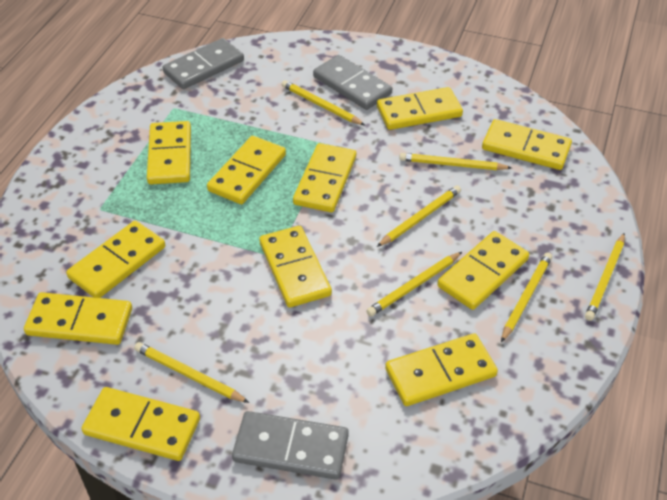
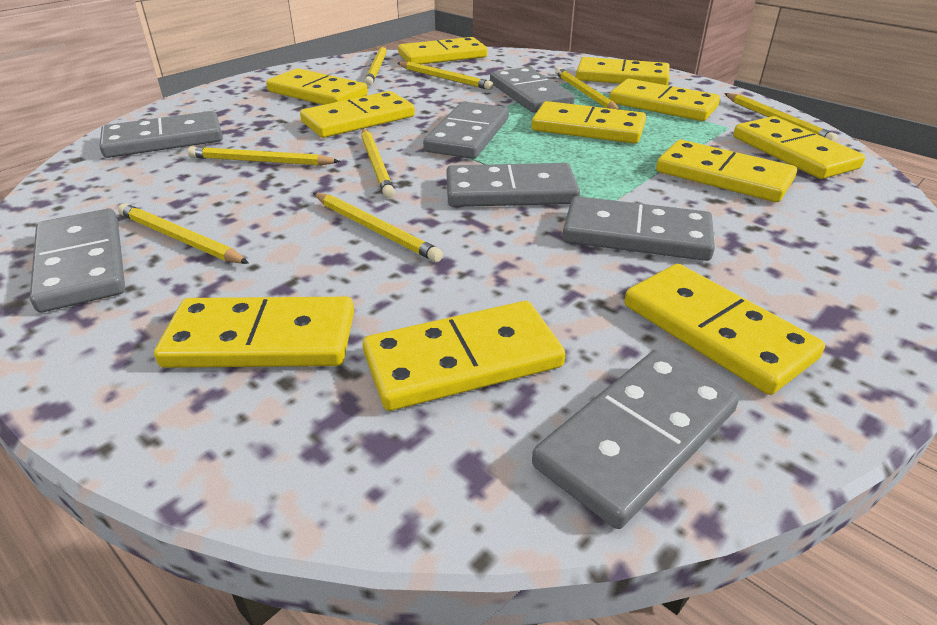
grey domino: 3 -> 7
yellow pencil: 7 -> 8

